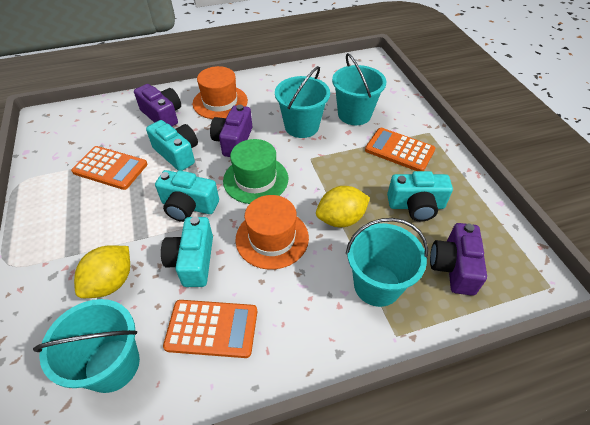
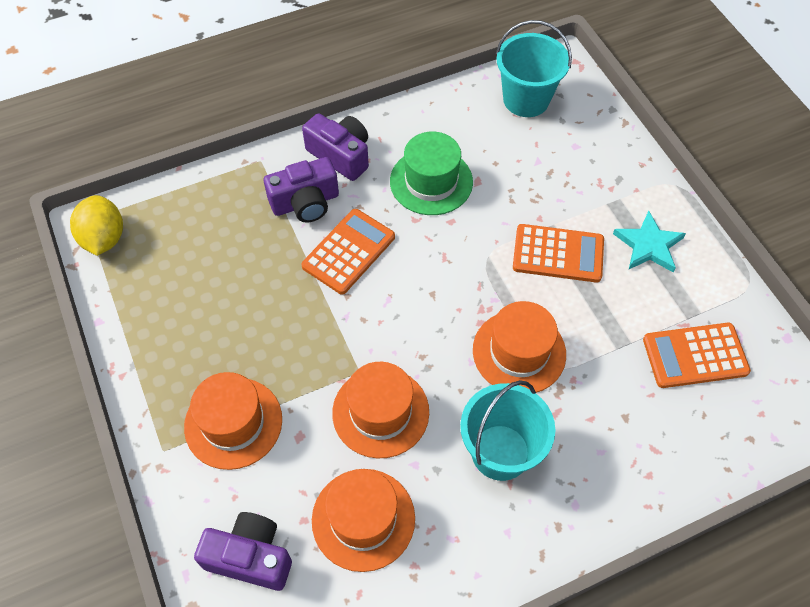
orange hat: 2 -> 4
turquoise bucket: 4 -> 2
turquoise camera: 4 -> 0
turquoise star: 0 -> 1
yellow lemon: 2 -> 1

